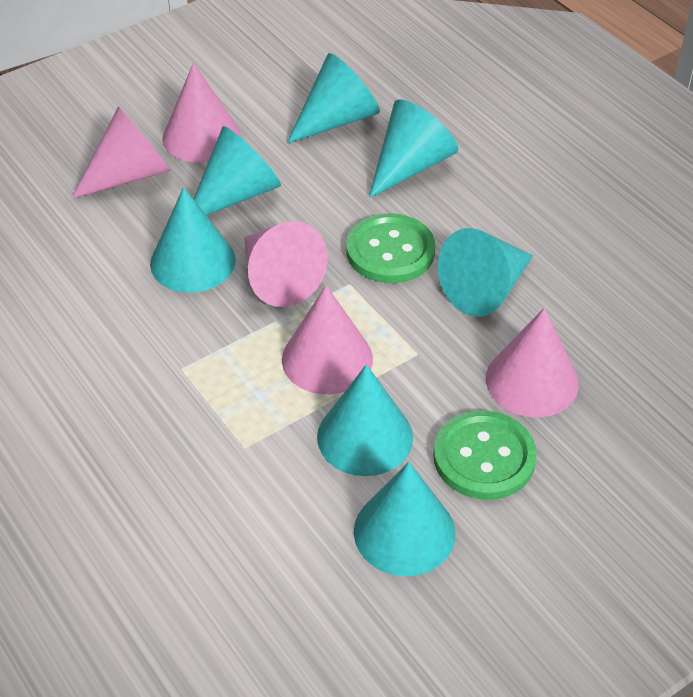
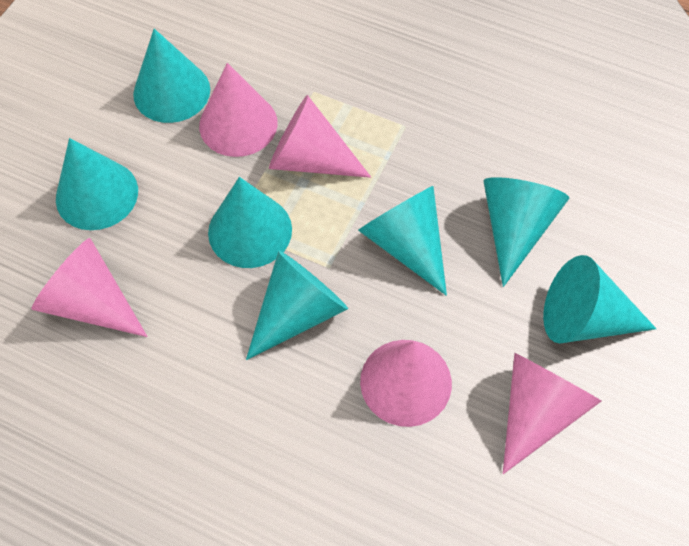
green button: 2 -> 0

